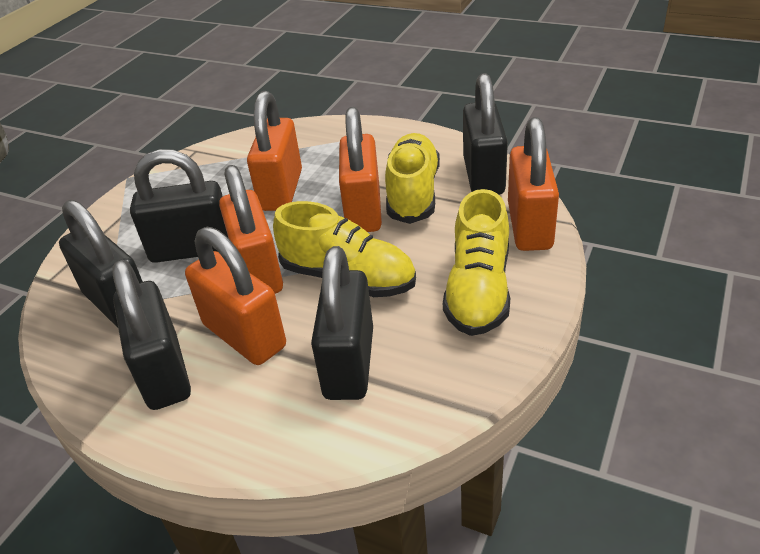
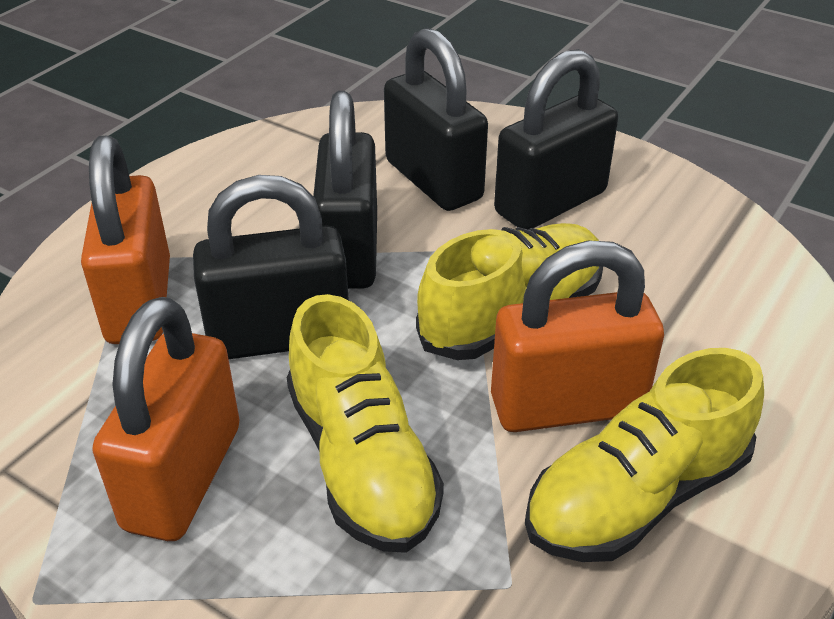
black padlock: 5 -> 4
orange padlock: 5 -> 3

